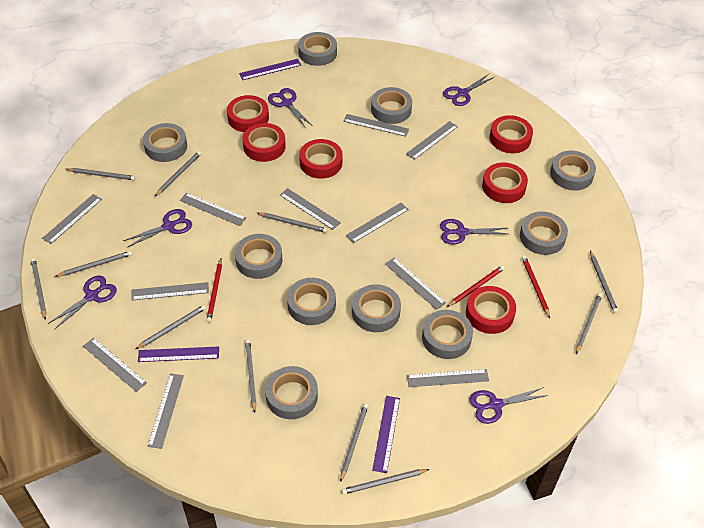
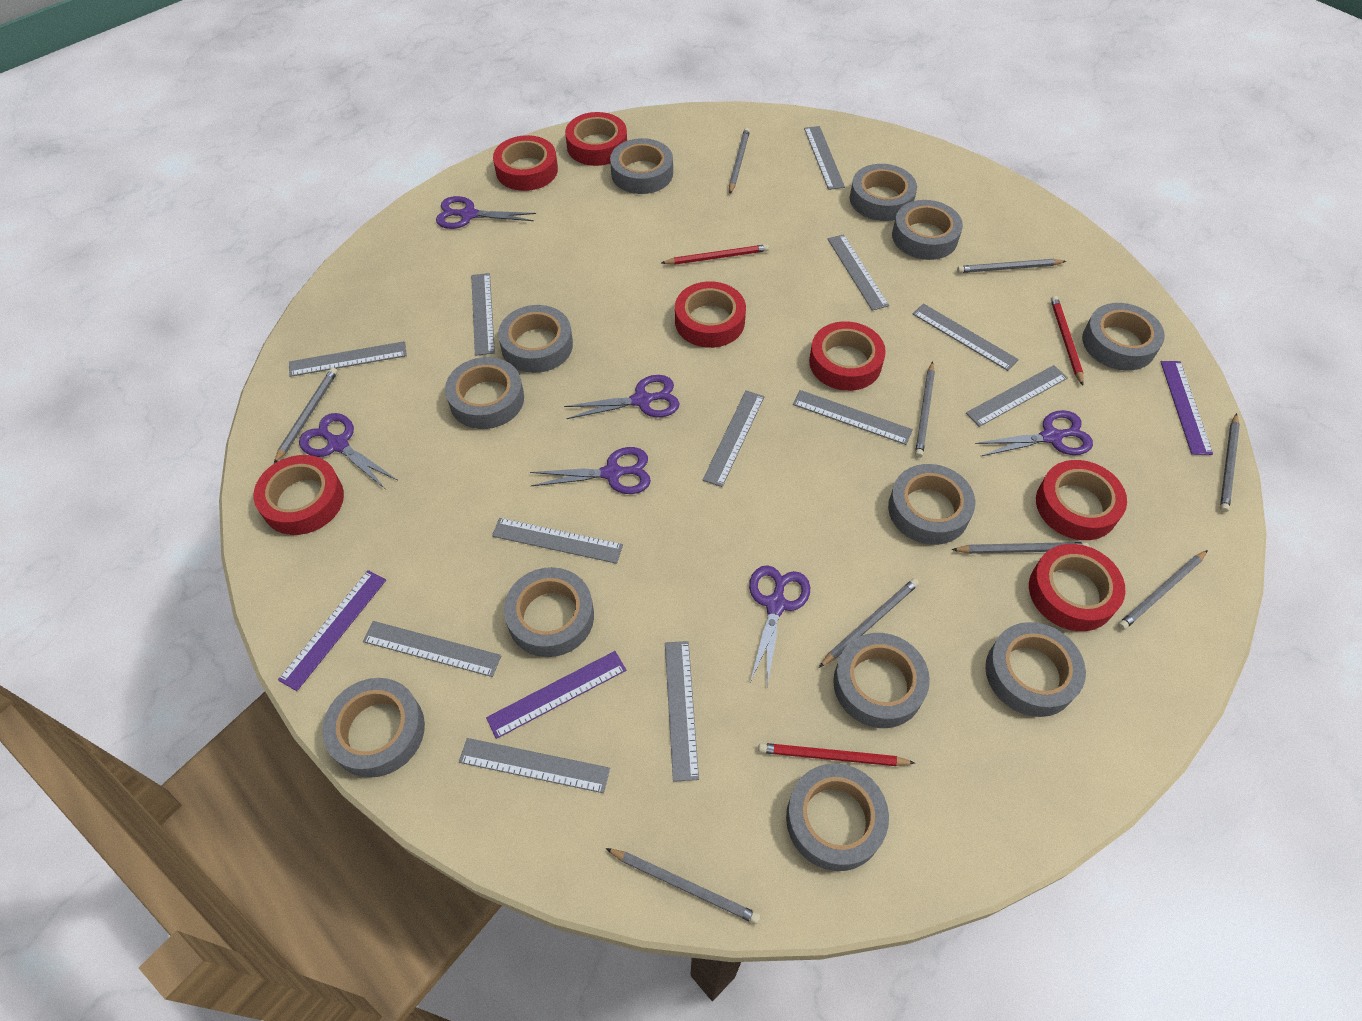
grey pencil: 11 -> 9
grey ruler: 11 -> 12
grey tape: 10 -> 12
red tape: 6 -> 7

